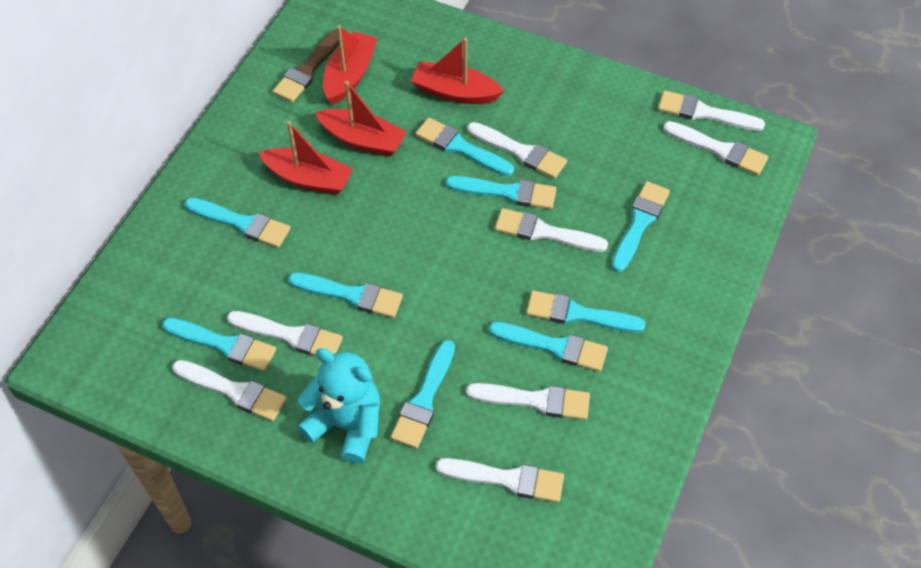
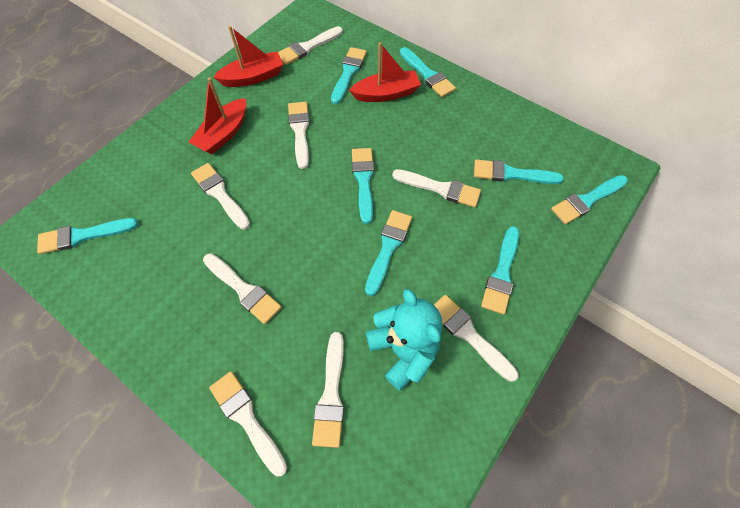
brown brush: 1 -> 0
red boat: 4 -> 3
turquoise brush: 9 -> 8

